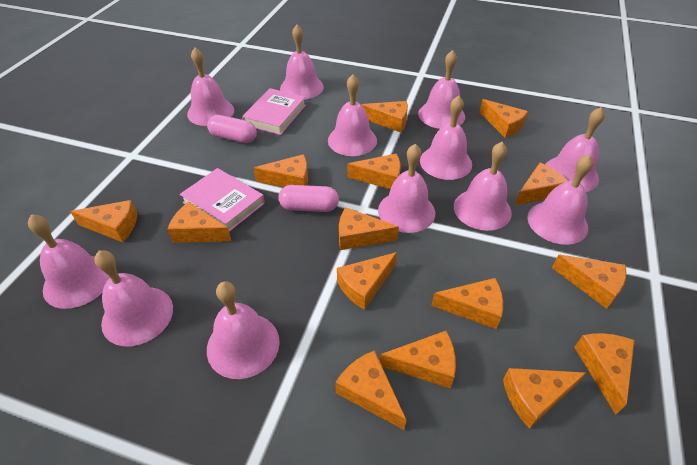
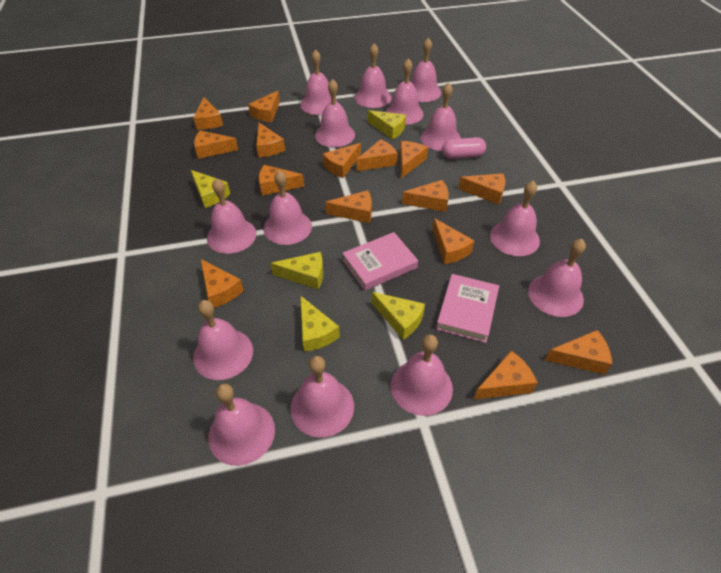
pink bell: 12 -> 14
pink capsule: 2 -> 1
yellow cheese: 0 -> 5

